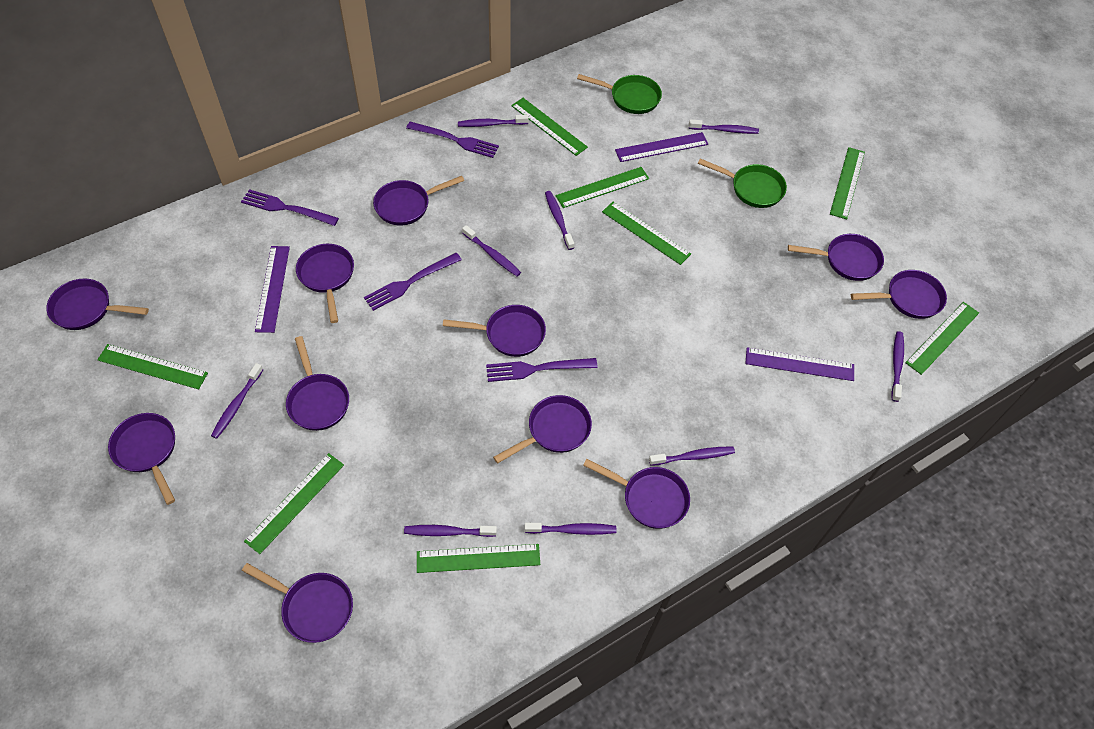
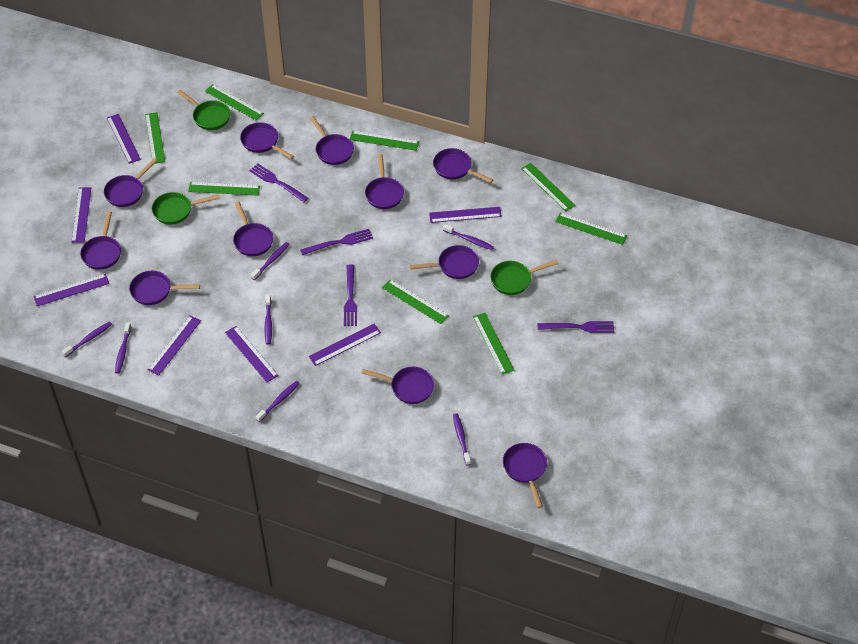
green pan: 2 -> 3
purple ruler: 3 -> 7
purple toothbrush: 9 -> 7

